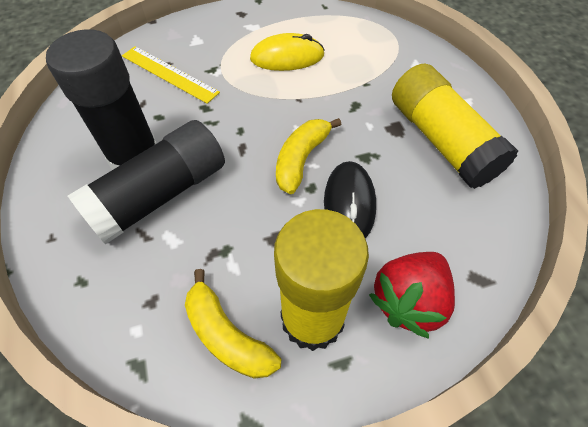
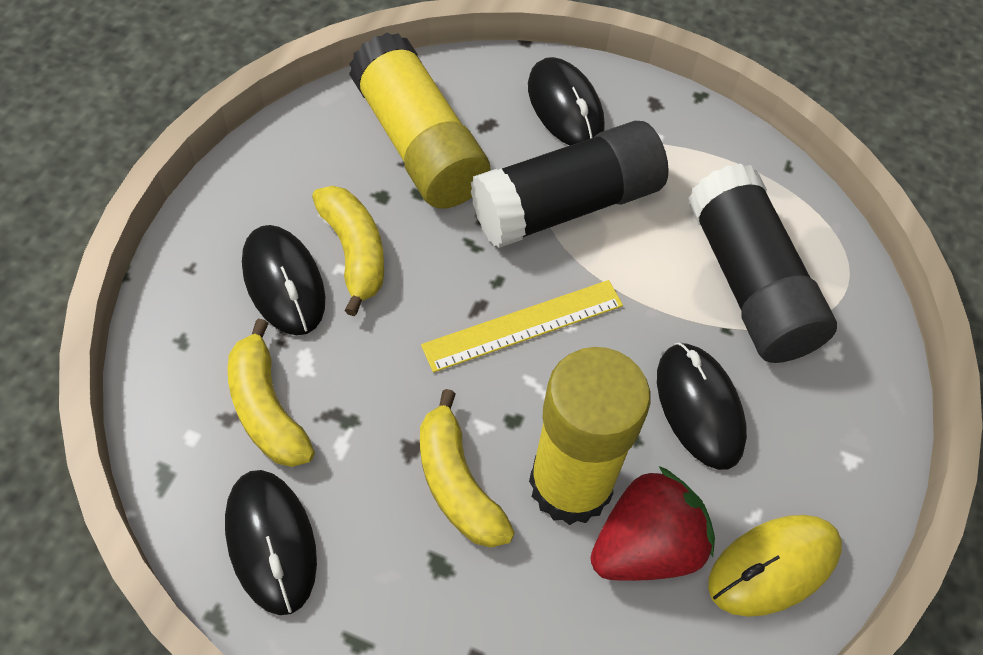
black mouse: 1 -> 4
yellow banana: 2 -> 3

